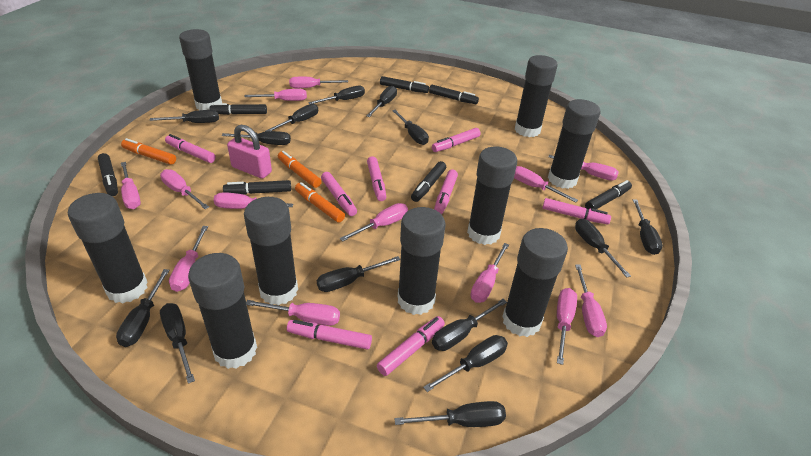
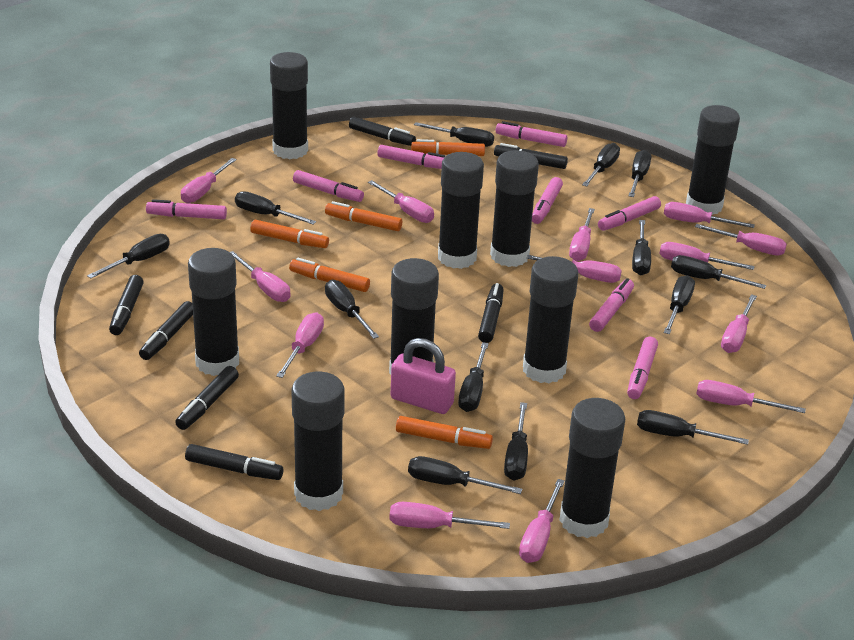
black screwdriver: 14 -> 13
orange marker: 3 -> 5

